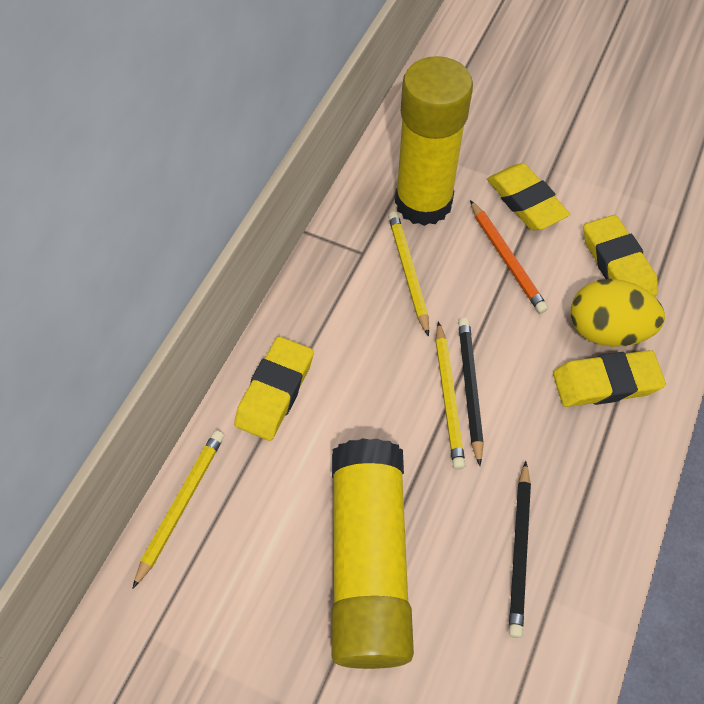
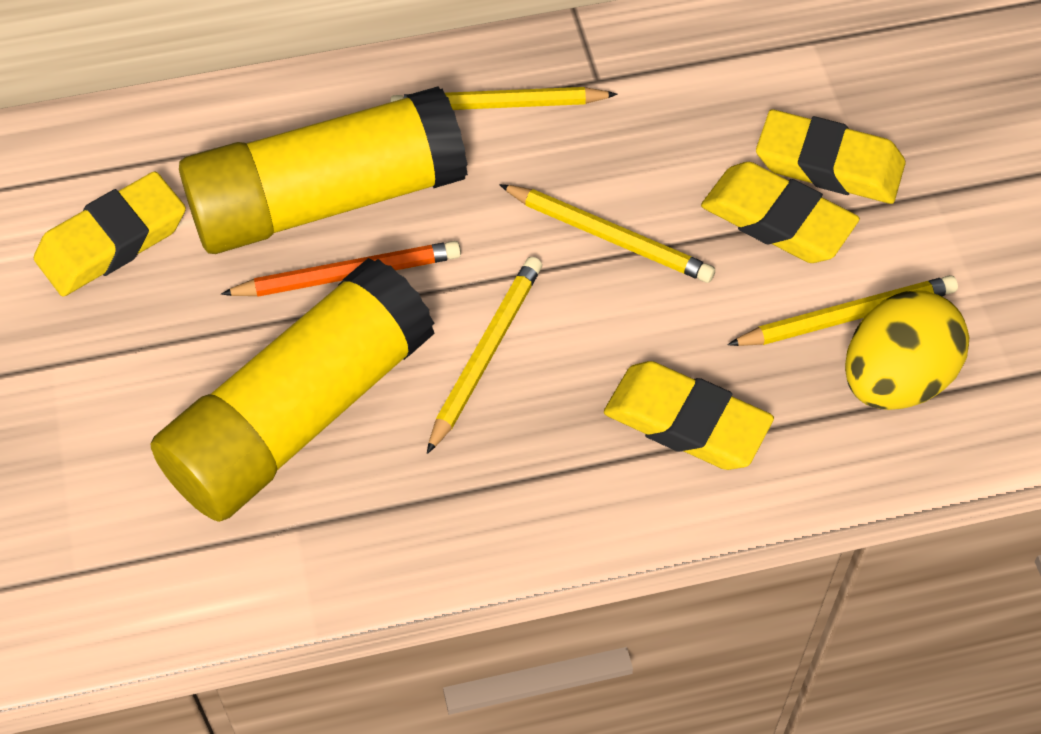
black pencil: 2 -> 0
yellow pencil: 3 -> 4

